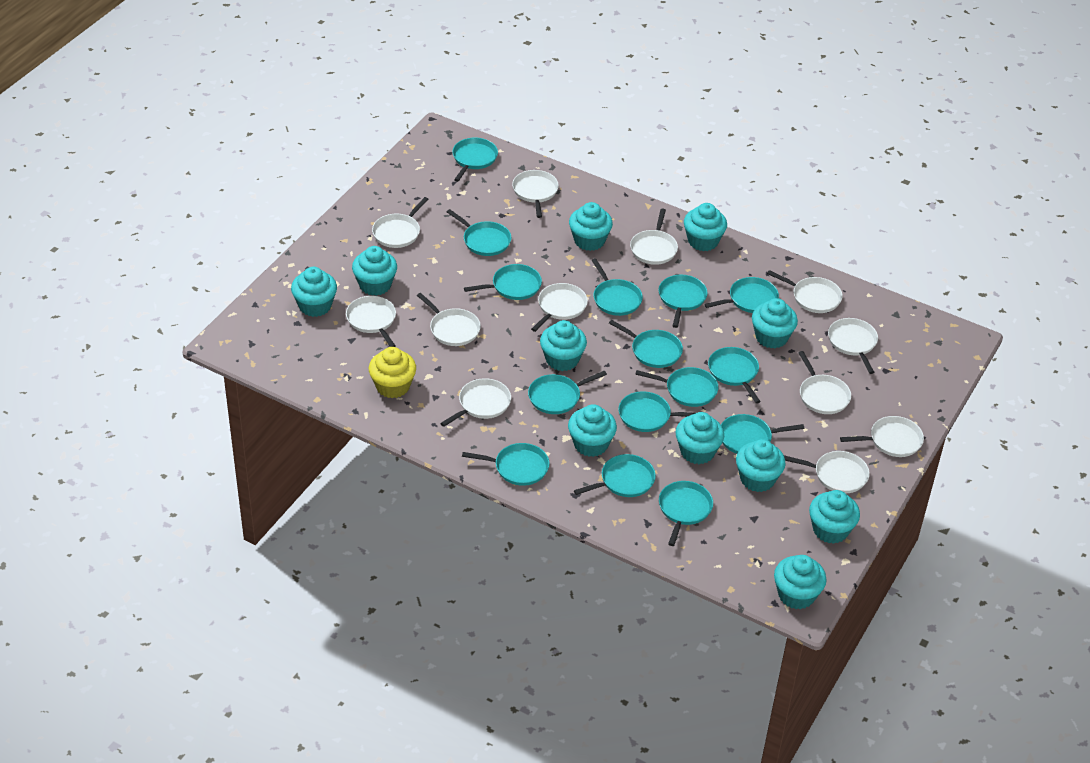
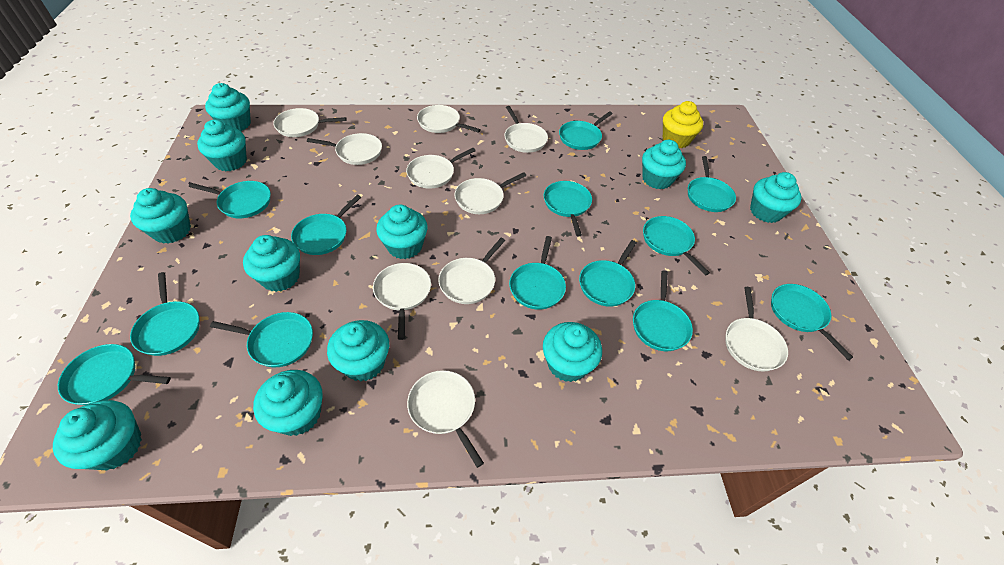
turquoise pan: 15 -> 13
white pan: 12 -> 10

